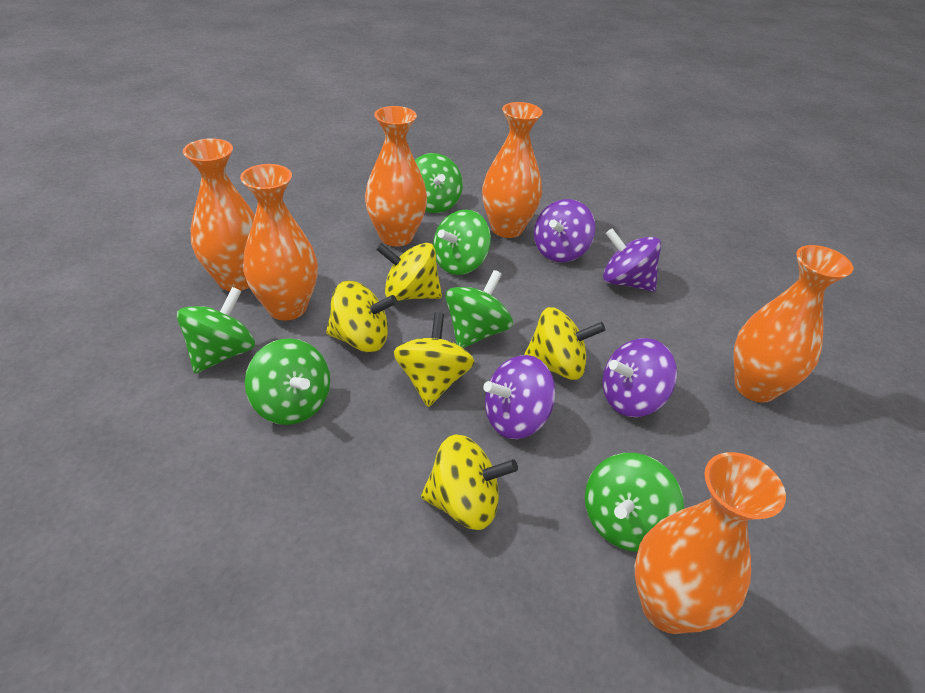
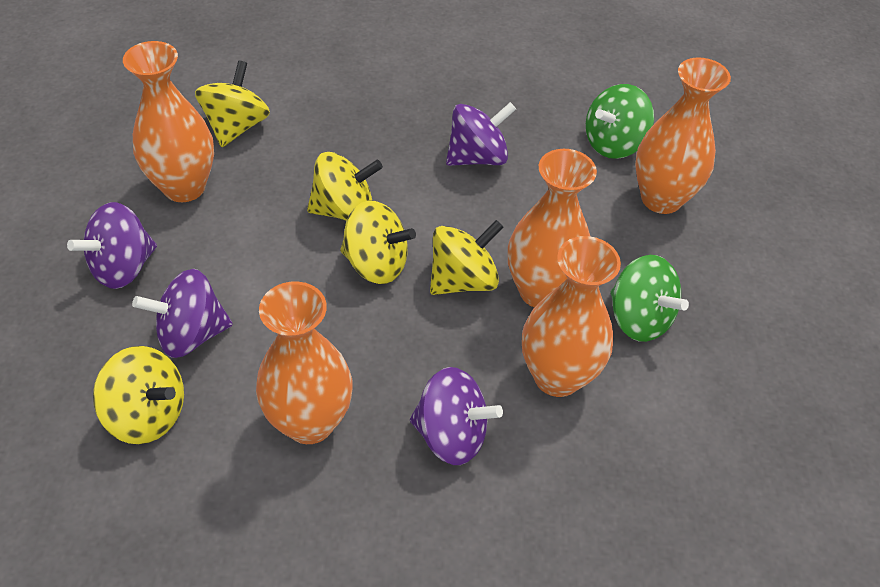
green spinning top: 6 -> 2
orange vase: 6 -> 5

